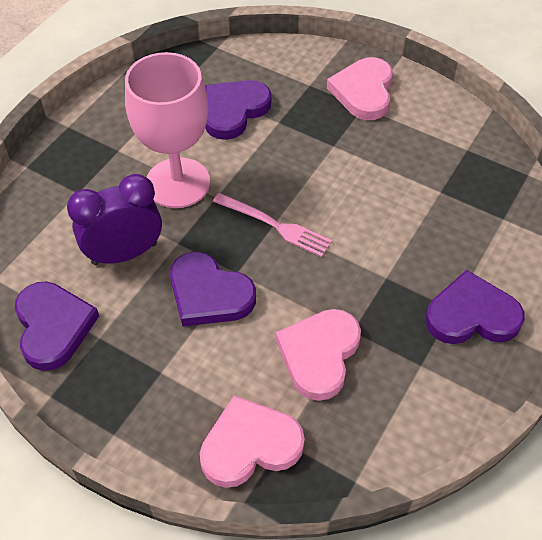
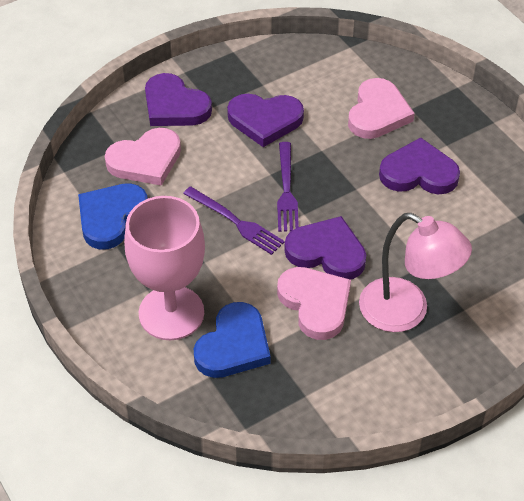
blue heart: 0 -> 2
pink fork: 1 -> 0
pink lamp: 0 -> 1
purple clock: 1 -> 0
purple fork: 0 -> 2

